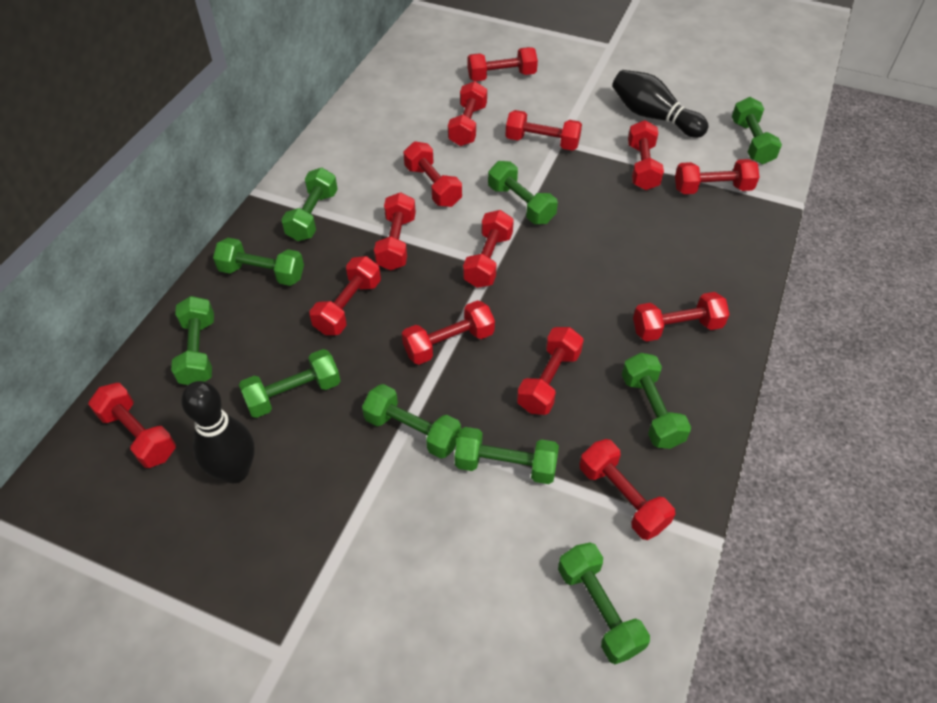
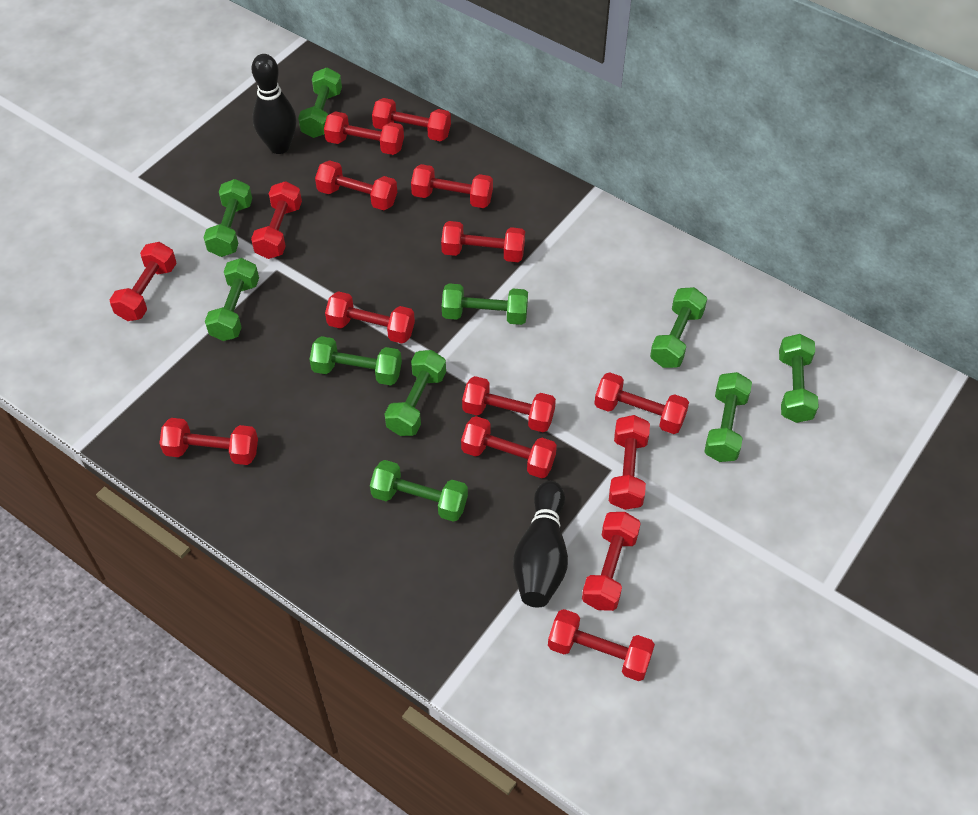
red dumbbell: 14 -> 15

